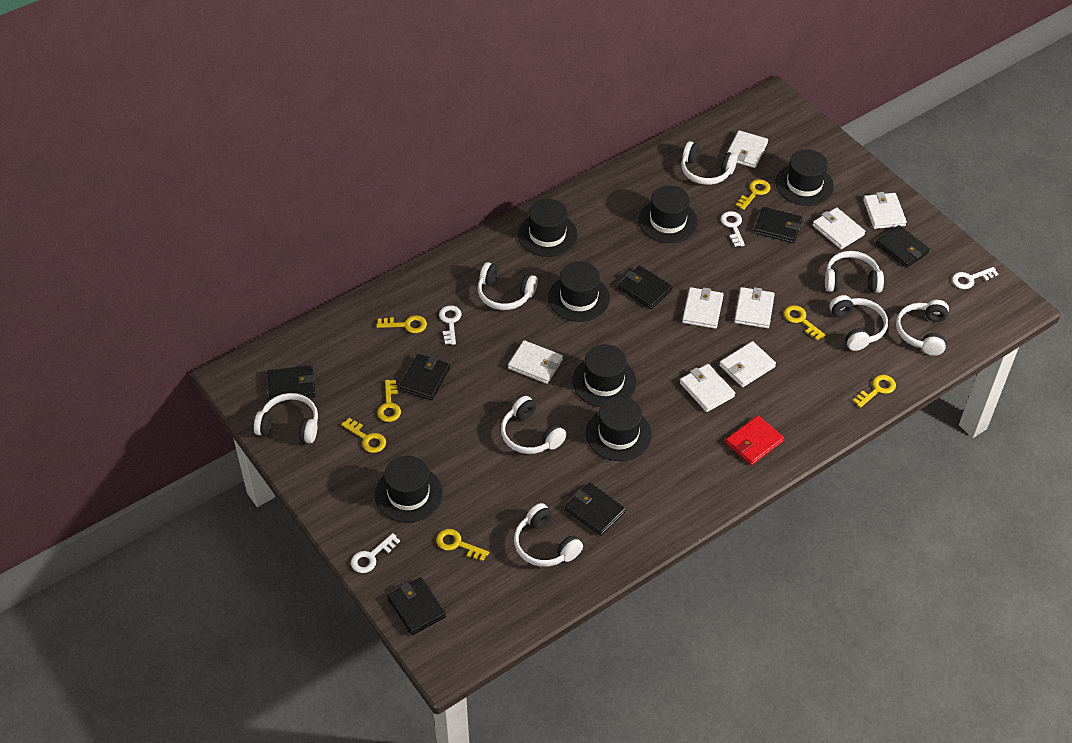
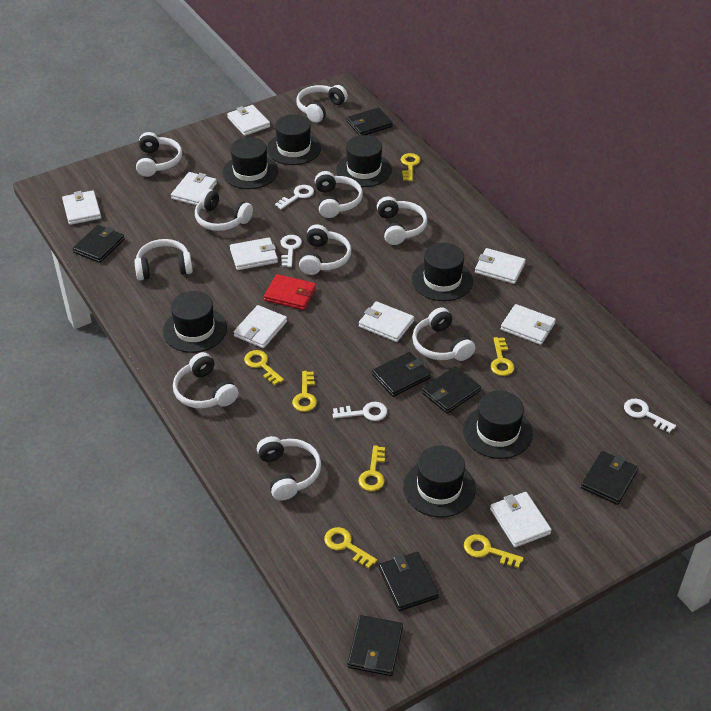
white headphones: 8 -> 10
white wallet: 8 -> 9

